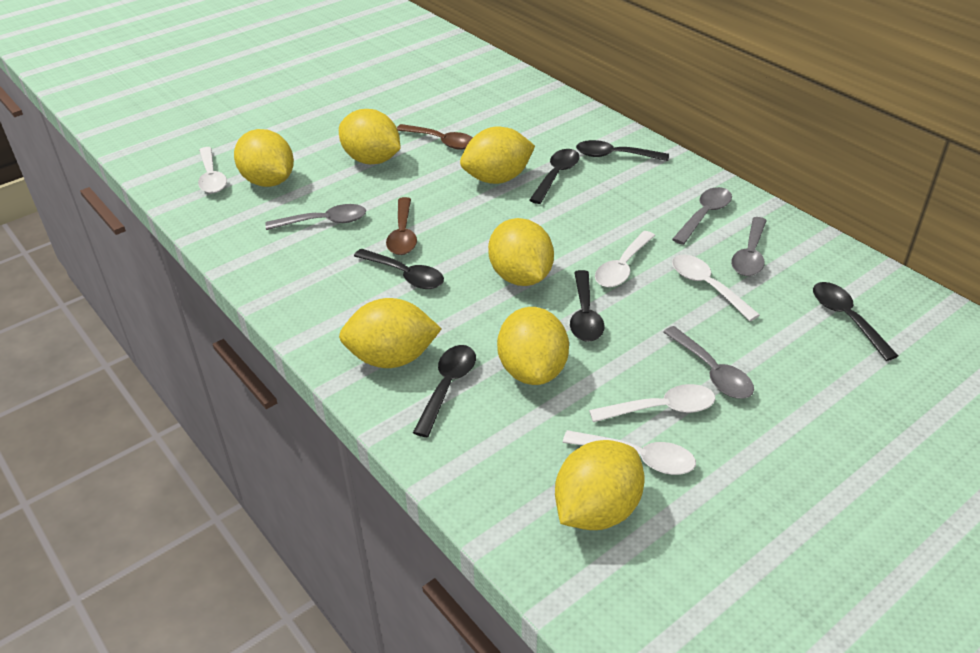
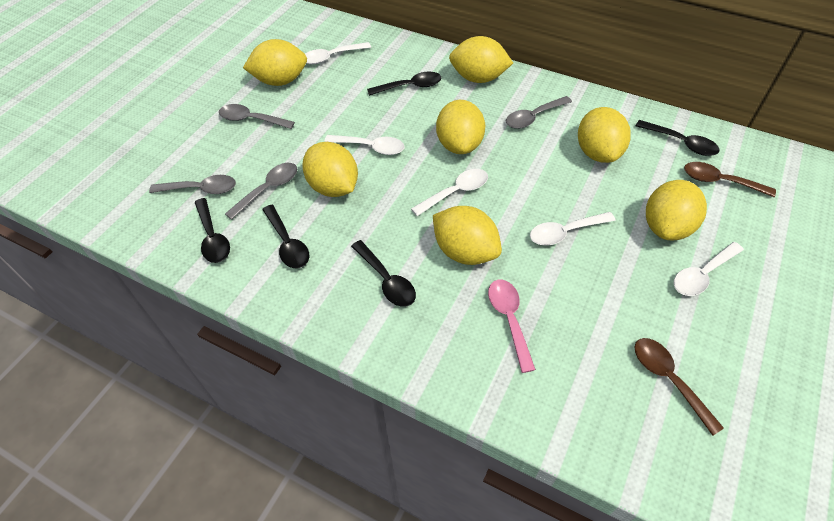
black spoon: 6 -> 5
pink spoon: 0 -> 1

